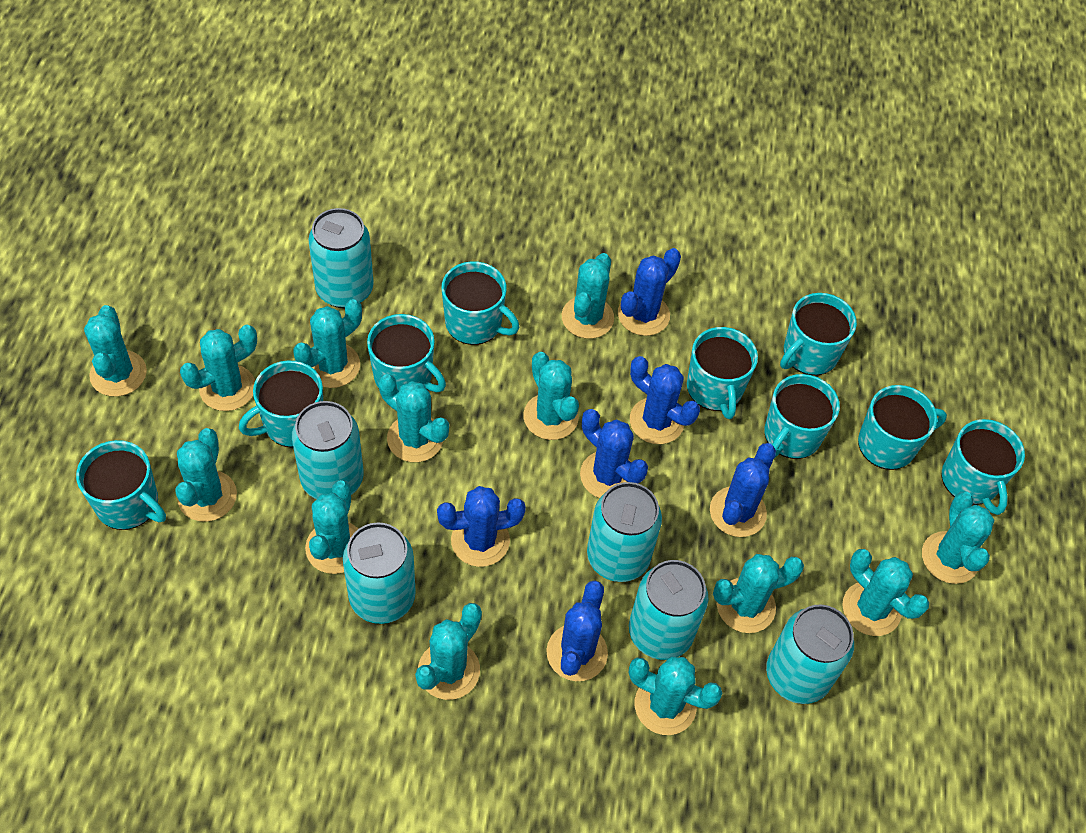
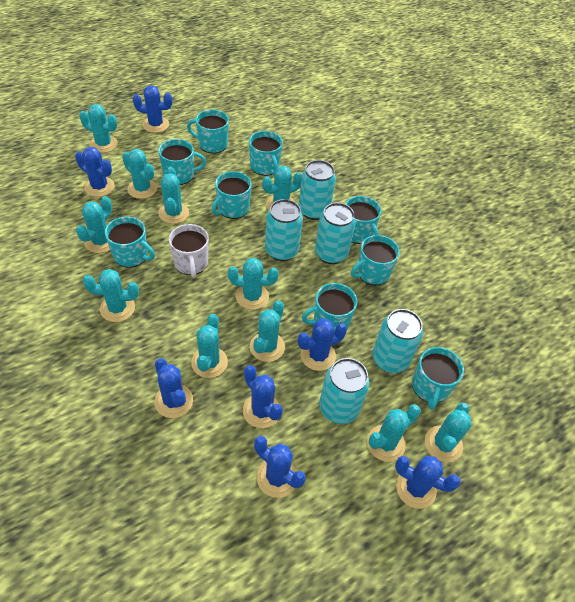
blue cactus: 6 -> 7
turquoise cactus: 13 -> 11
turquoise can: 6 -> 5
white mug: 0 -> 1

